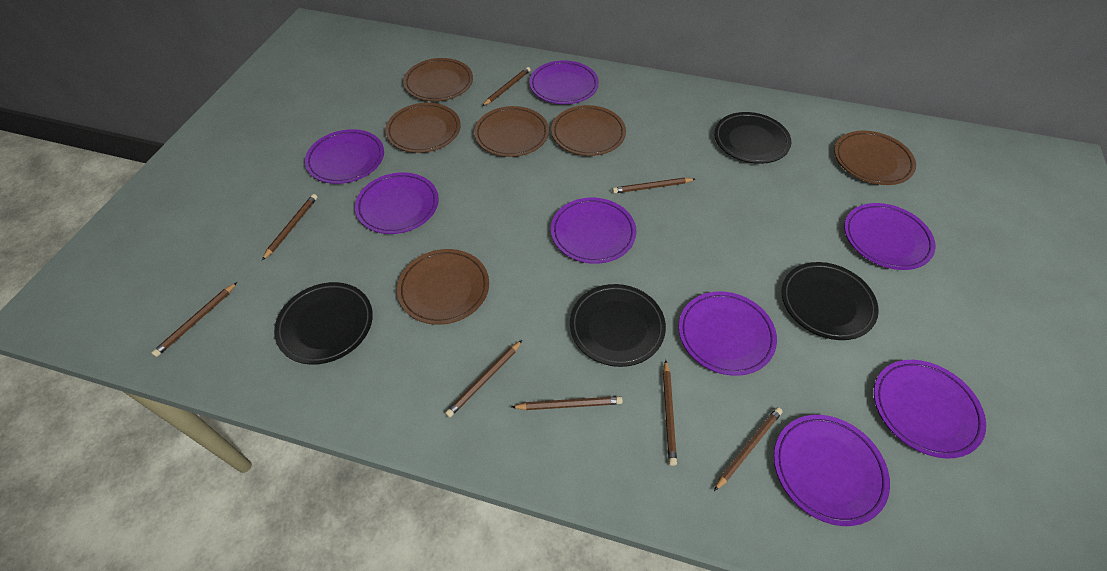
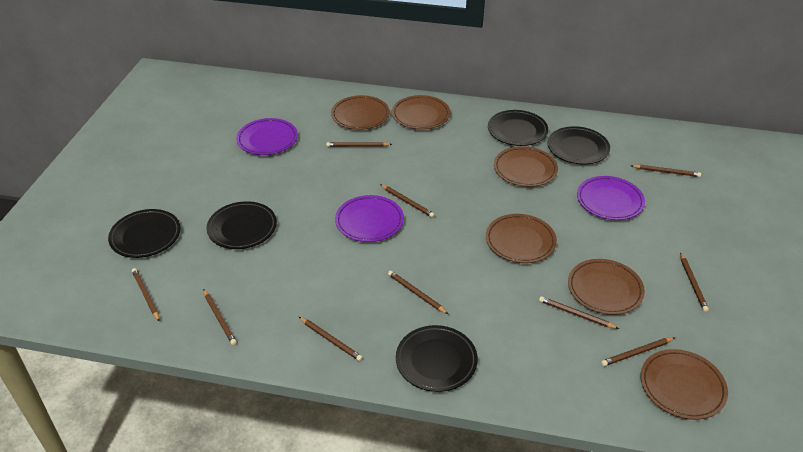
black plate: 4 -> 5
brown pencil: 8 -> 10
purple plate: 8 -> 3

